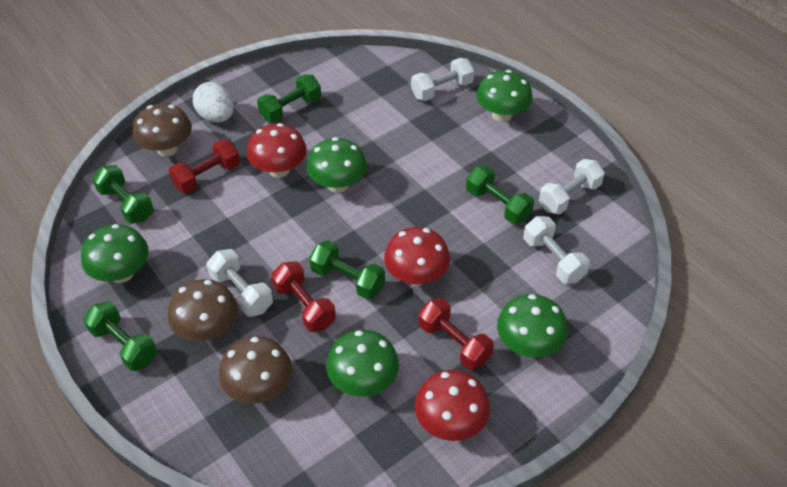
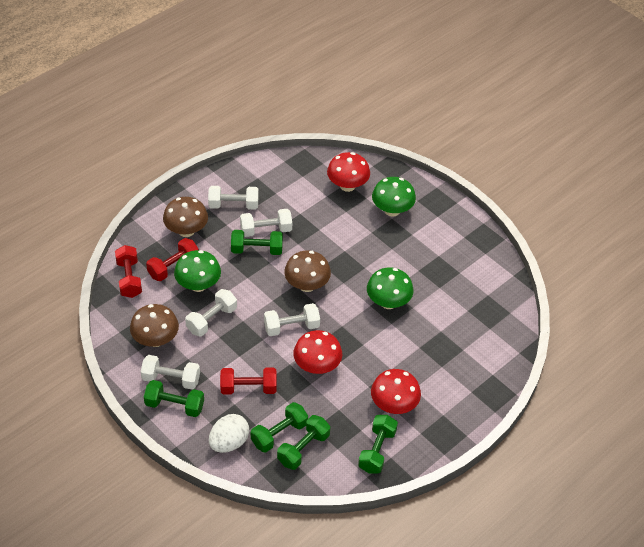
green mushroom: 5 -> 3
white dumbbell: 4 -> 5

